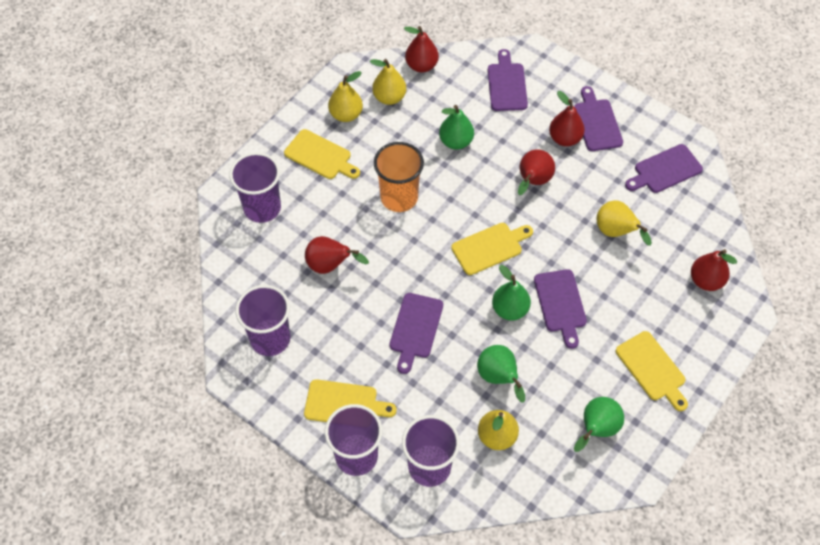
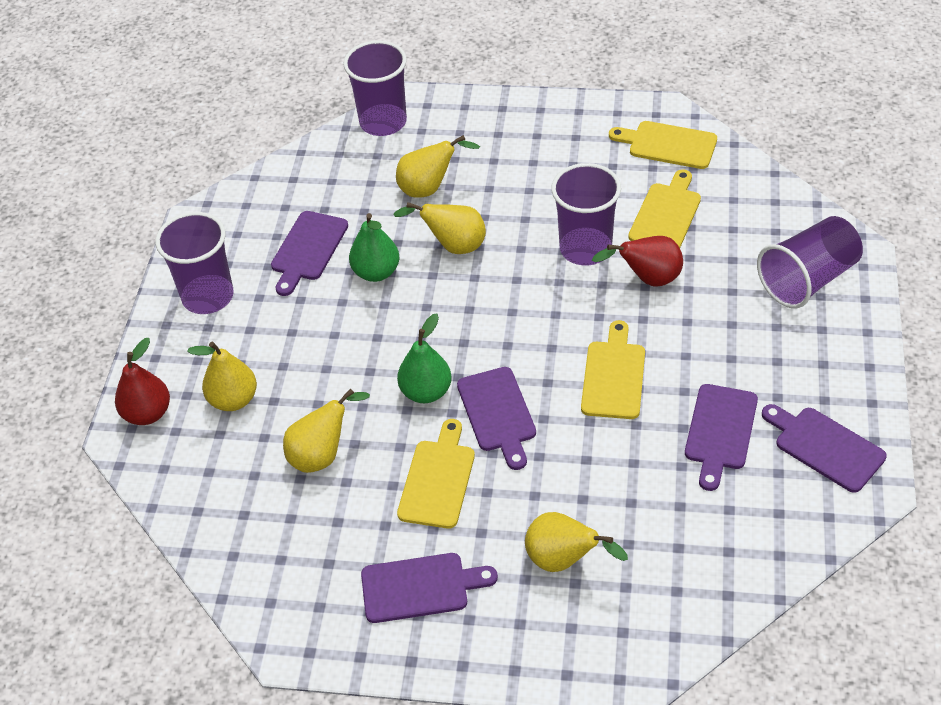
green pear: 4 -> 2
orange cup: 1 -> 0
red pear: 5 -> 2
yellow pear: 4 -> 5

